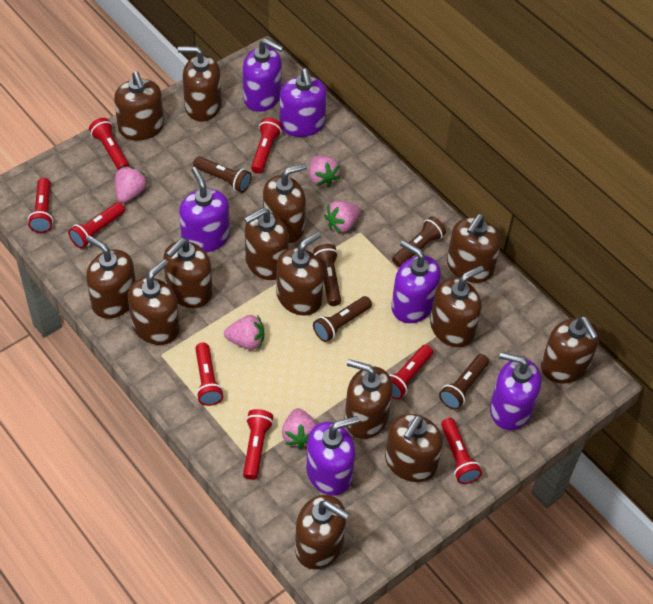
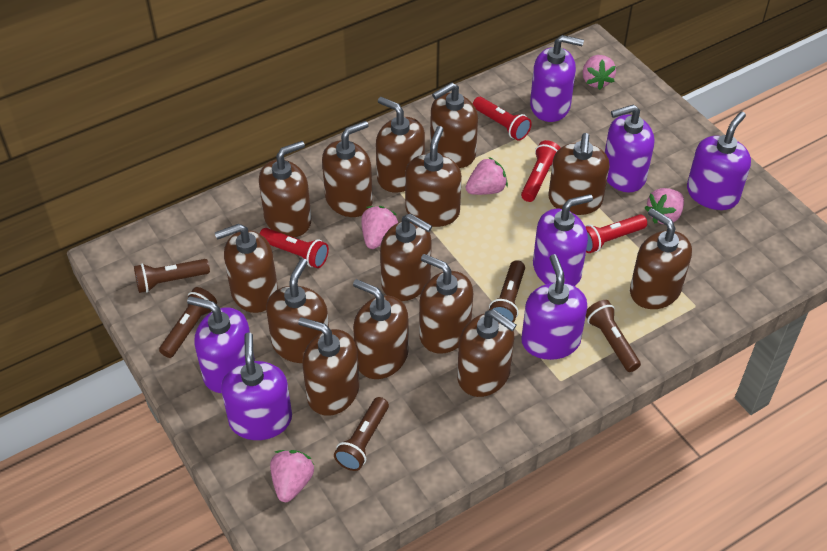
purple soap dispenser: 6 -> 7
red flashlight: 8 -> 4

